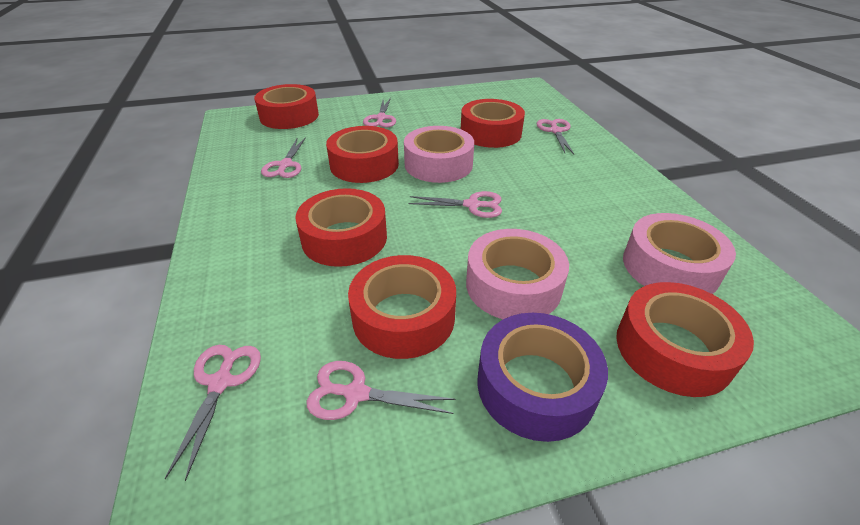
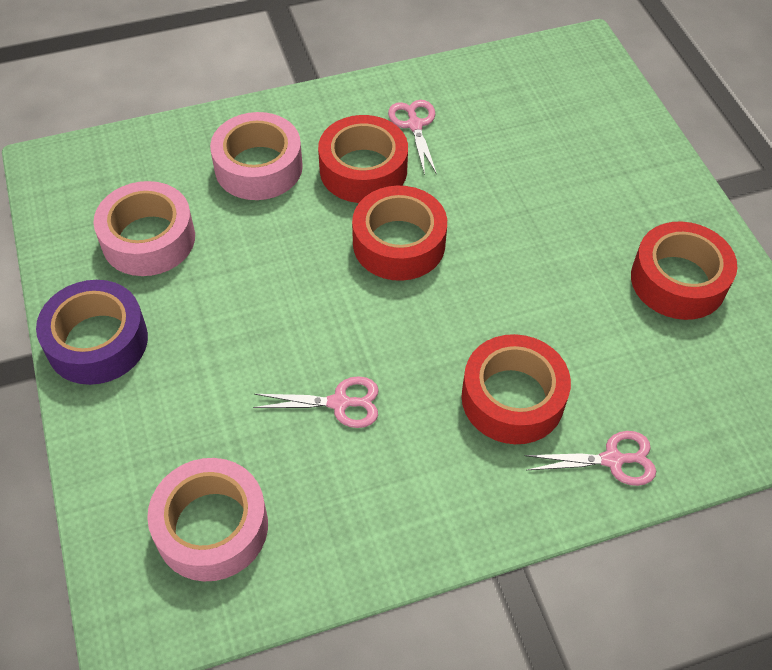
pink scissors: 6 -> 3
red tape: 6 -> 4

